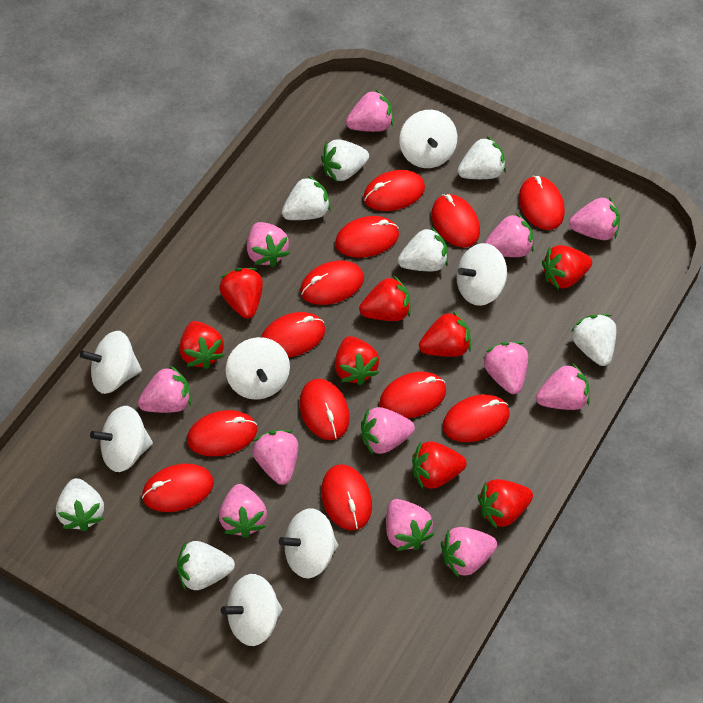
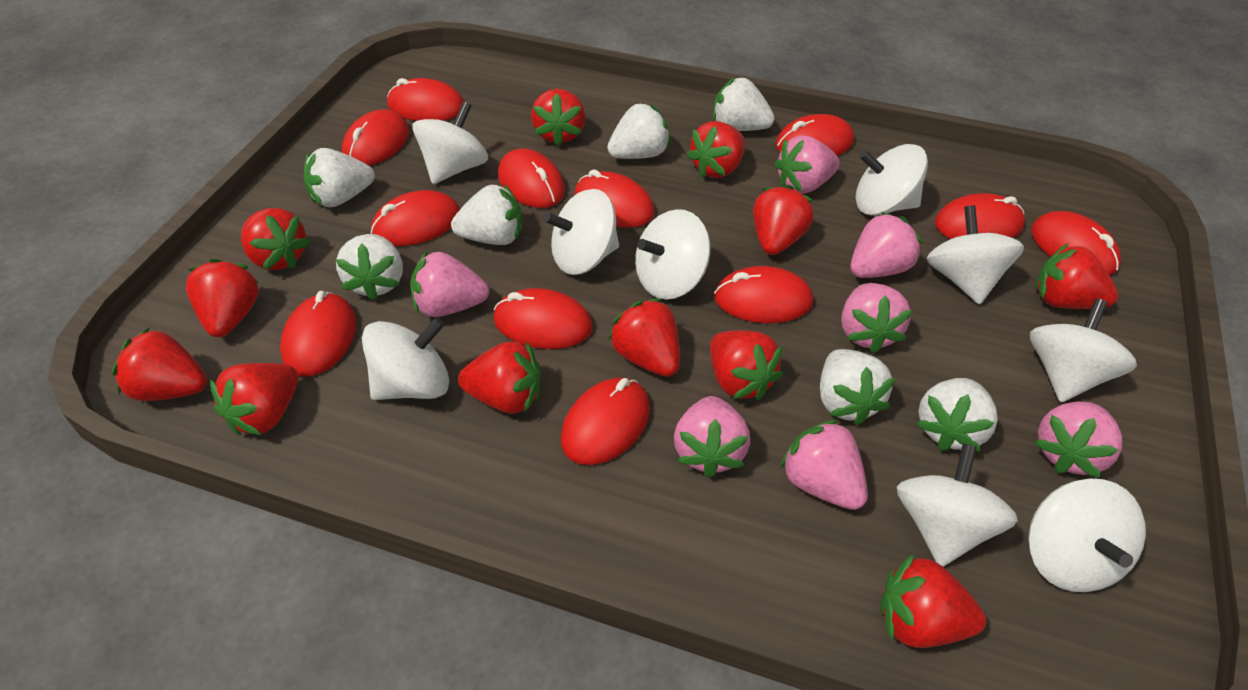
pink strawberry: 12 -> 7
red strawberry: 8 -> 12
white spinning top: 7 -> 9

